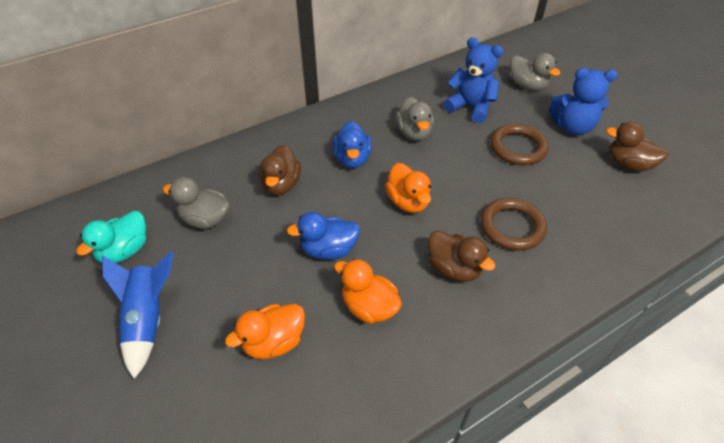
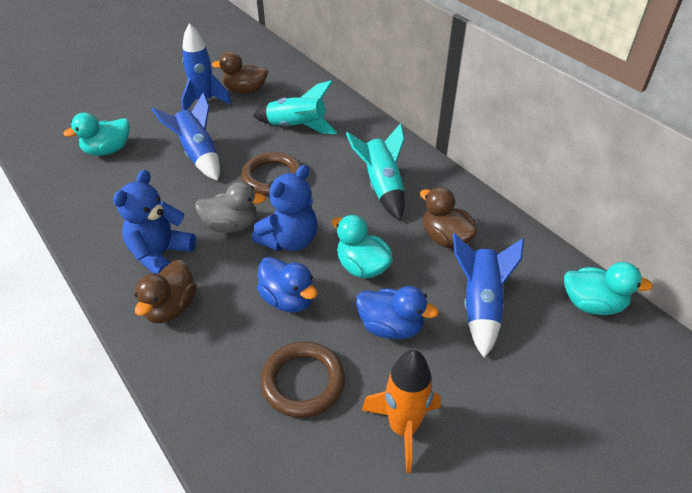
blue rocket: 1 -> 3
grey duck: 3 -> 1
orange duck: 3 -> 0
orange rocket: 0 -> 1
turquoise duck: 1 -> 3
turquoise rocket: 0 -> 2

